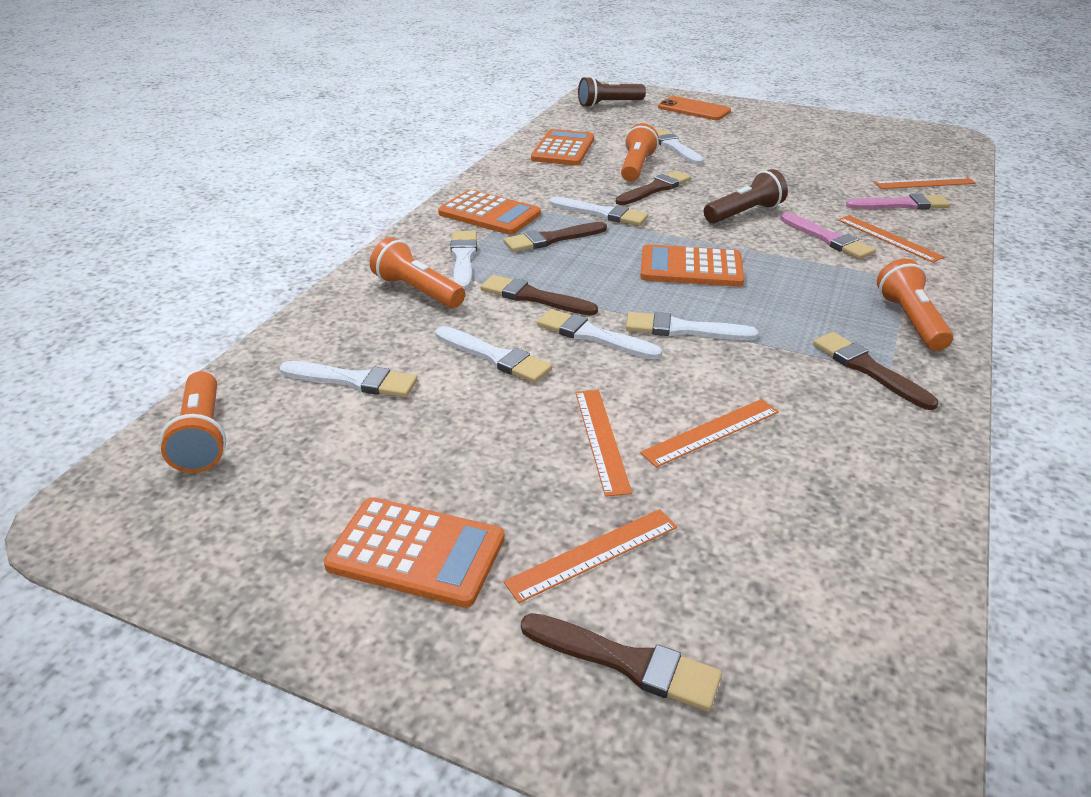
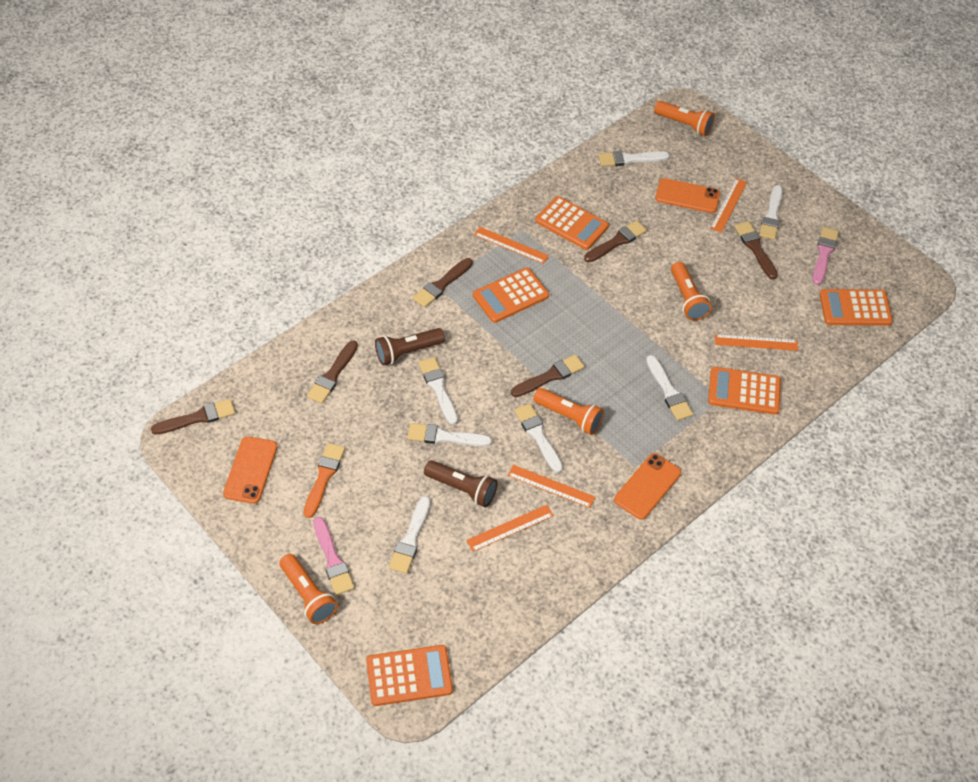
brown brush: 5 -> 6
orange brush: 0 -> 1
orange calculator: 4 -> 5
orange phone: 1 -> 3

